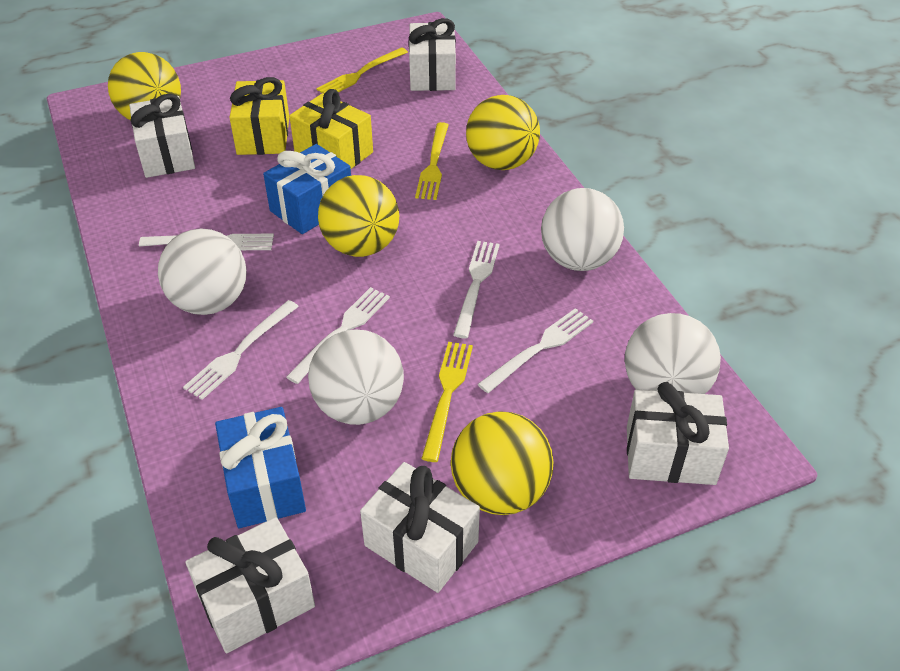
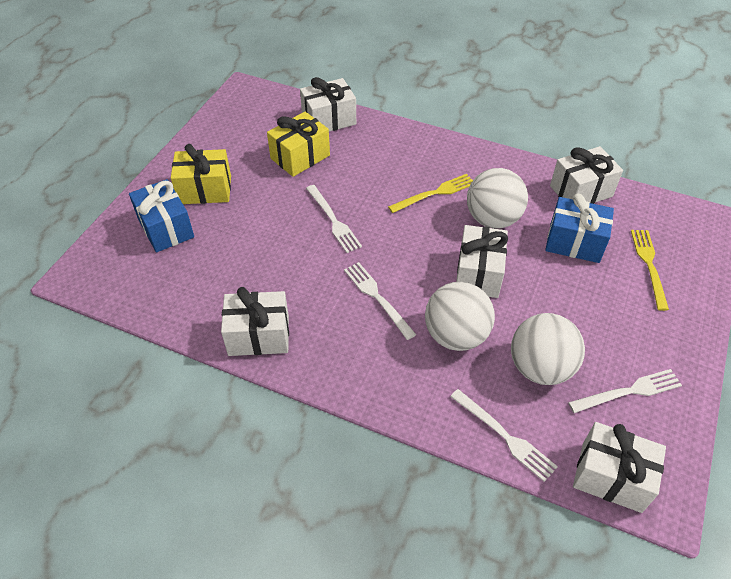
white ball: 4 -> 3
white fork: 5 -> 4
yellow ball: 4 -> 0
yellow fork: 3 -> 2

